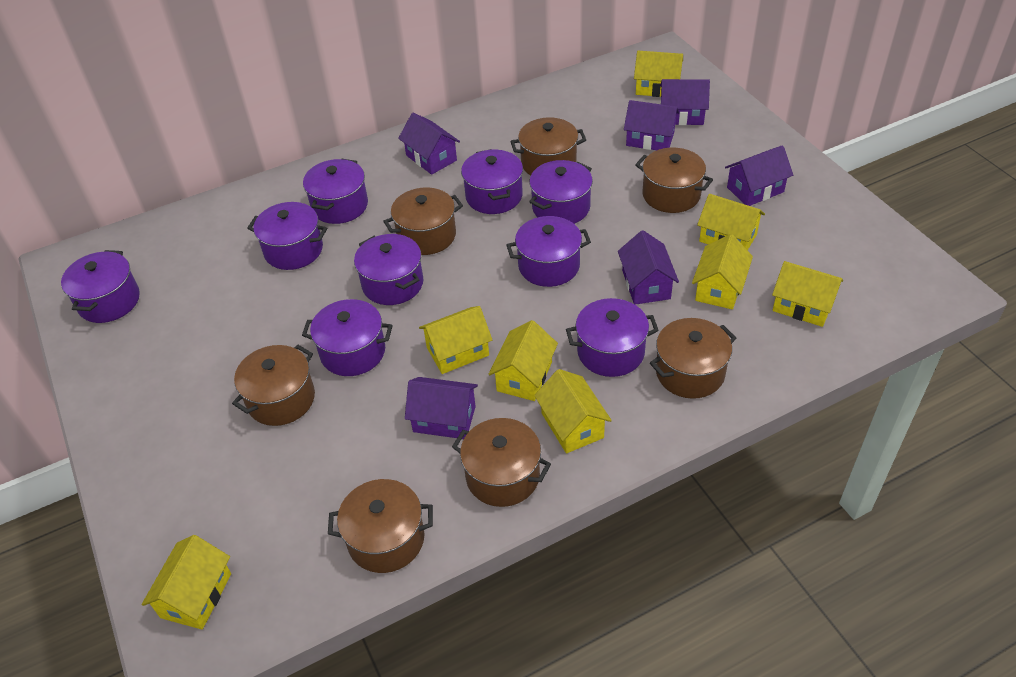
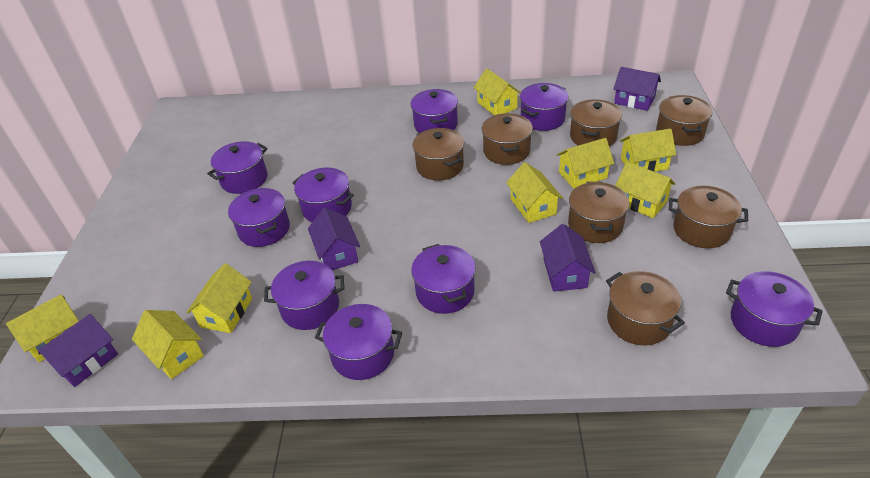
purple house: 6 -> 4

